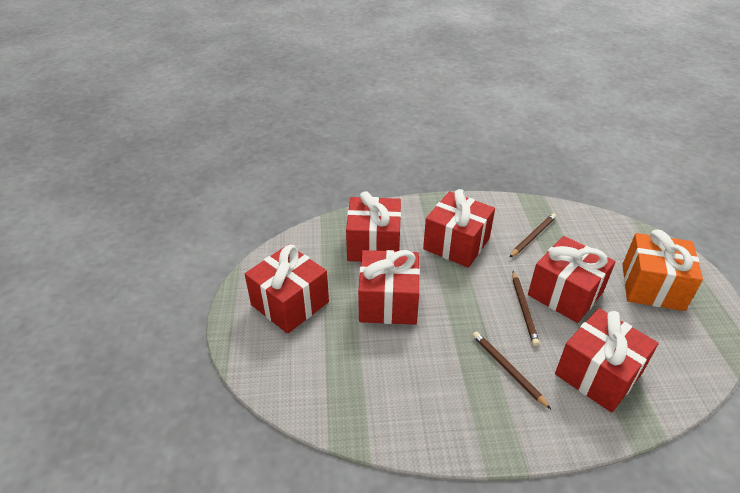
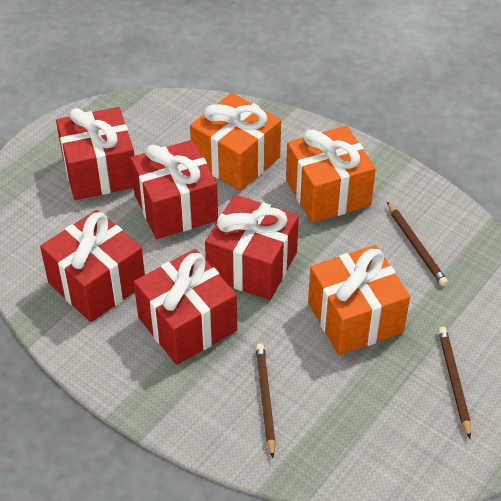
orange gift: 1 -> 3
red gift: 6 -> 5

